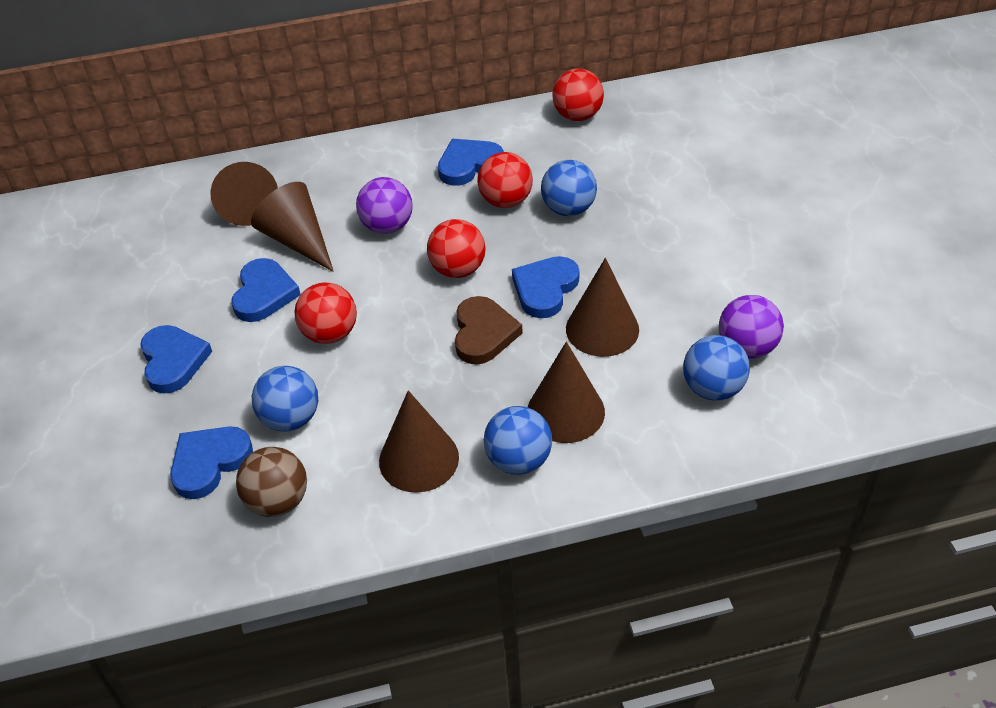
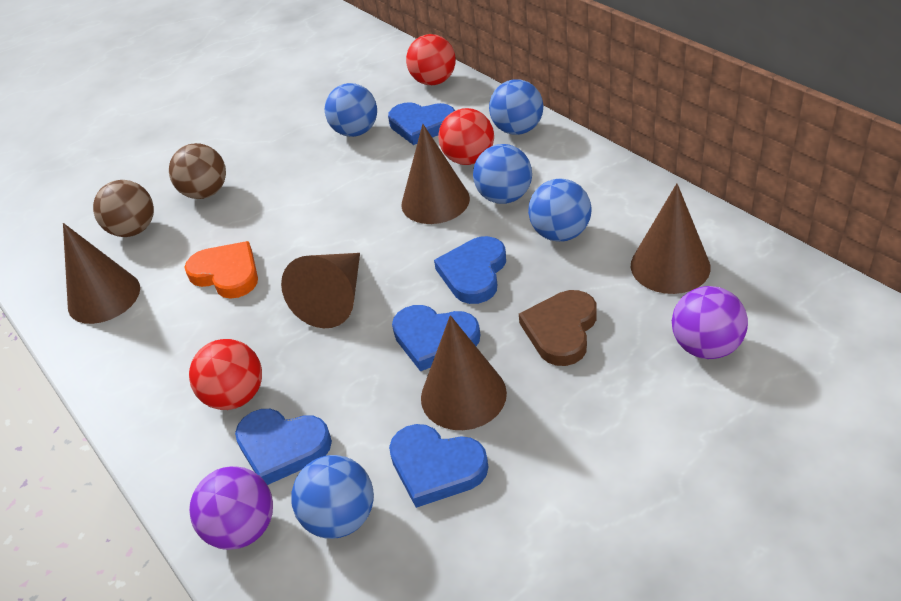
blue ball: 4 -> 5
brown ball: 1 -> 2
orange heart: 0 -> 1
red ball: 4 -> 3

